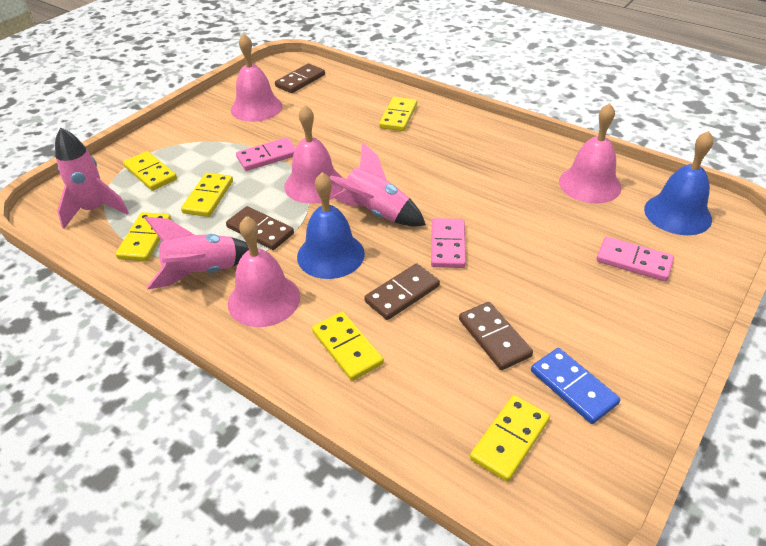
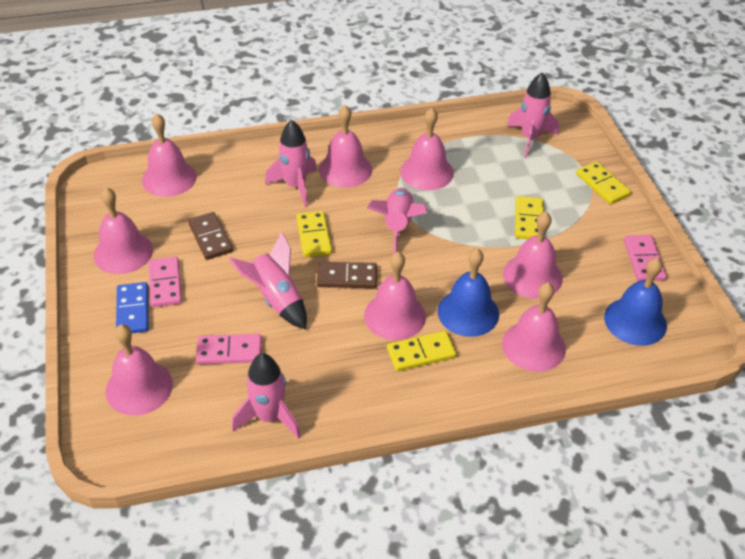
brown domino: 4 -> 2
pink bell: 4 -> 8
pink rocket: 3 -> 5
yellow domino: 6 -> 4

